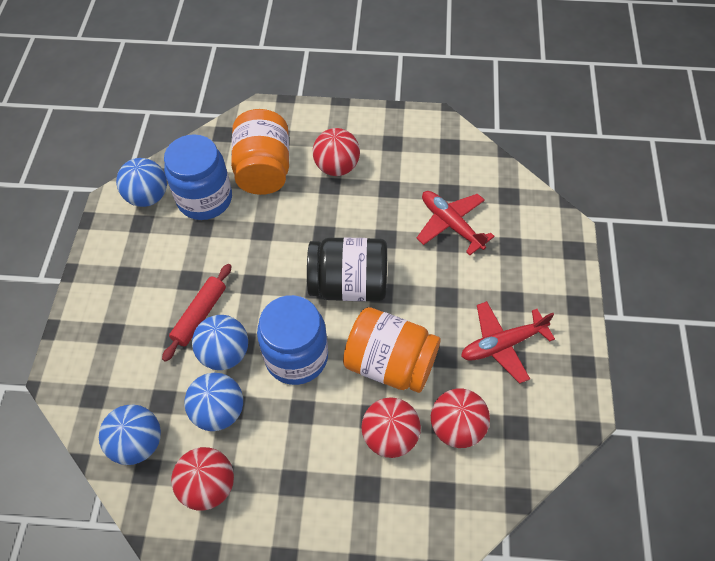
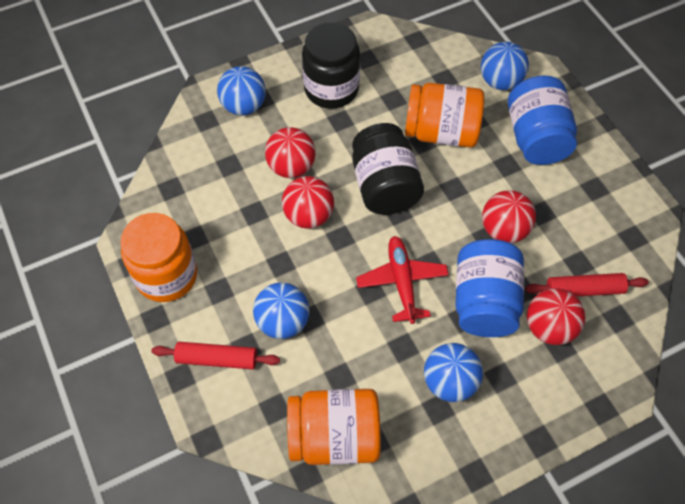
black jar: 1 -> 2
orange jar: 2 -> 3
red plane: 2 -> 1
red rolling pin: 1 -> 2

